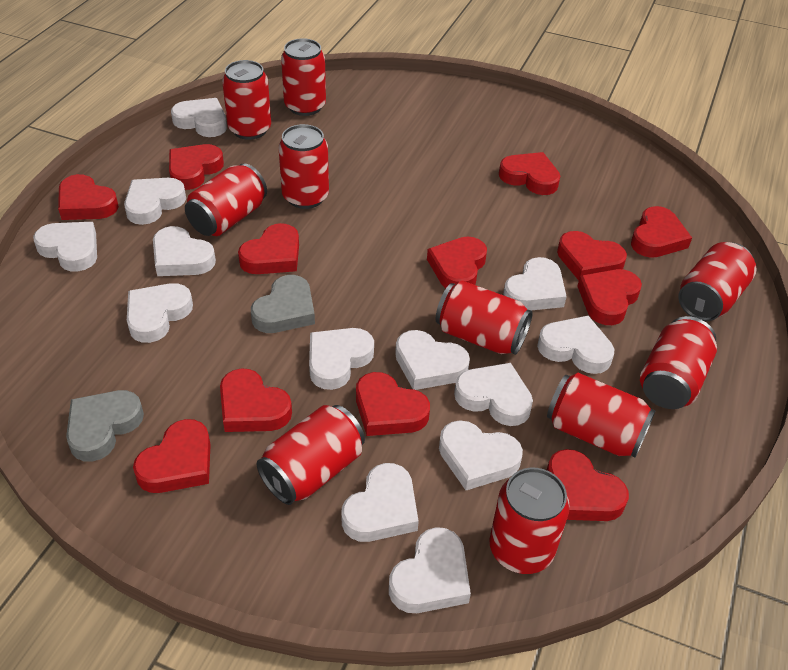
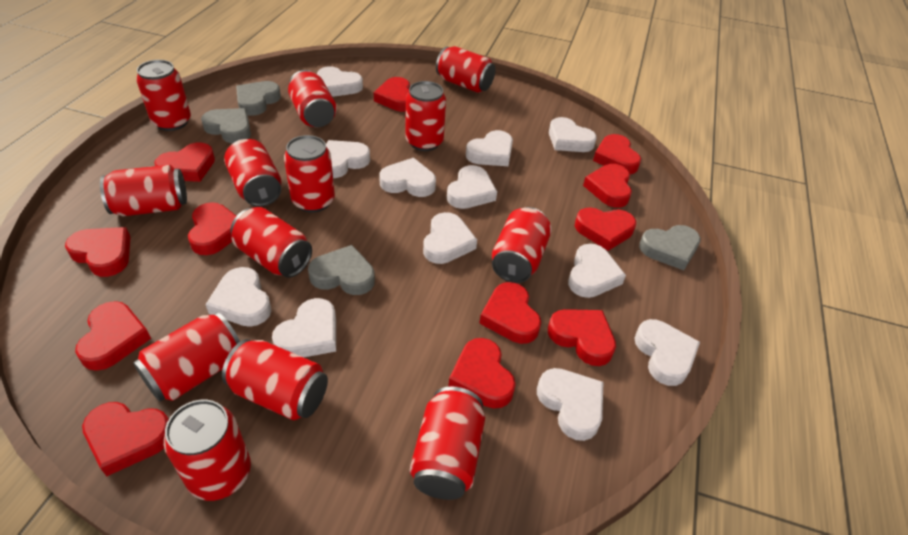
grey heart: 2 -> 4
red can: 10 -> 13
white heart: 13 -> 12

